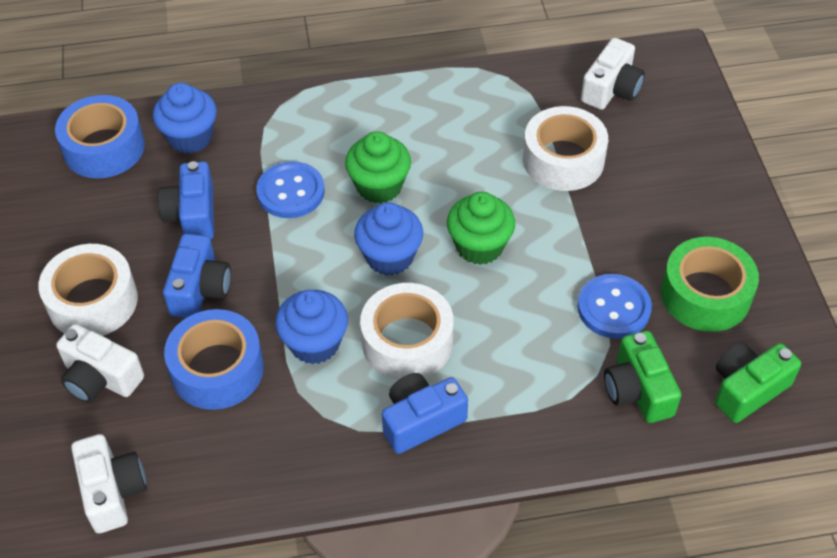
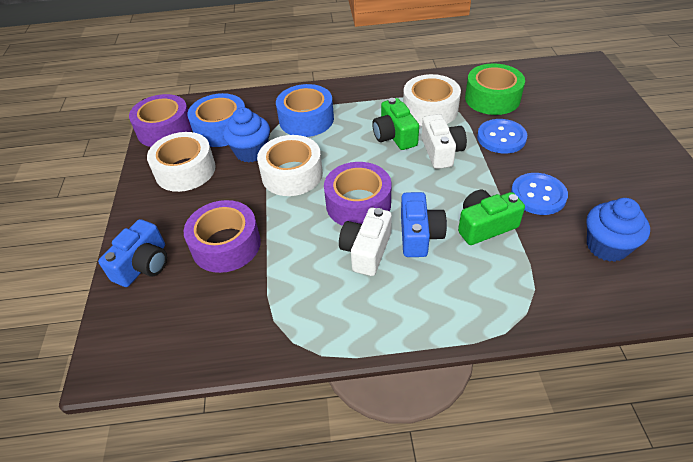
blue camera: 3 -> 2
blue cupcake: 3 -> 2
green cupcake: 2 -> 0
purple tape: 0 -> 3
white camera: 3 -> 2

